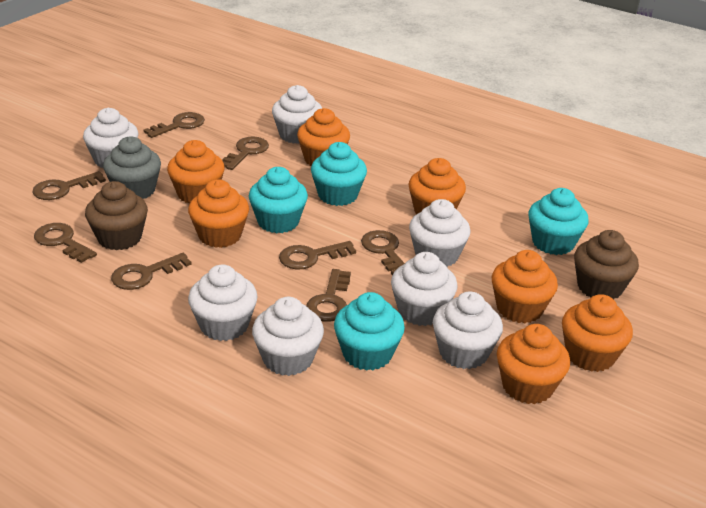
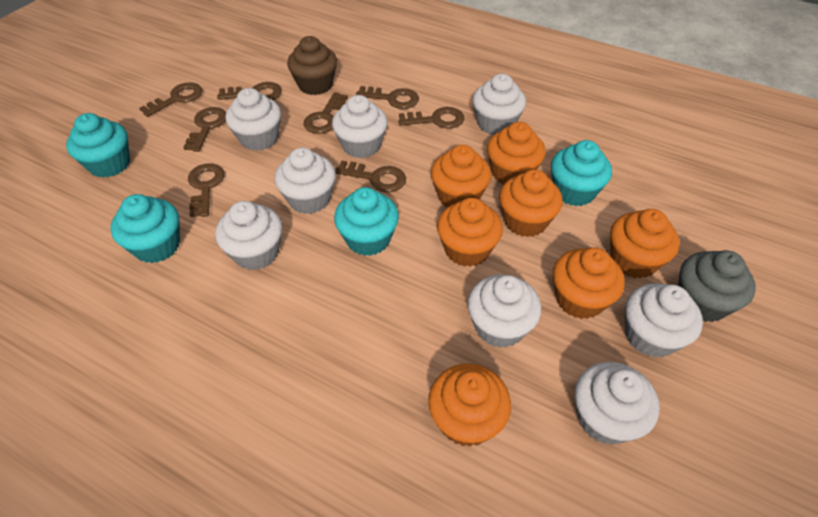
brown cupcake: 2 -> 1
white cupcake: 7 -> 8

